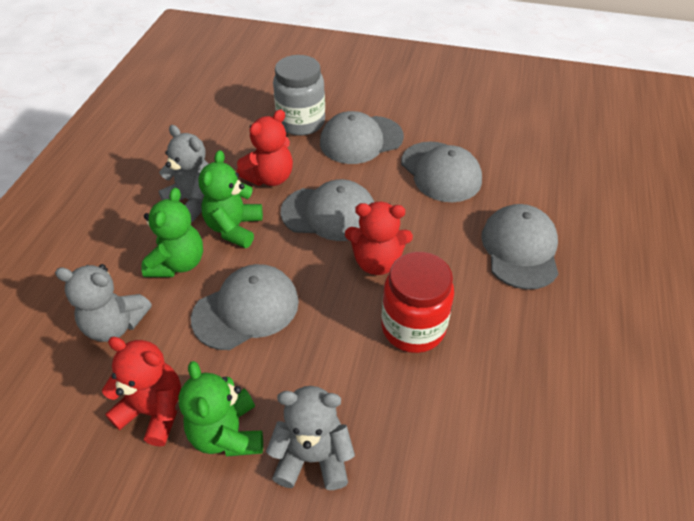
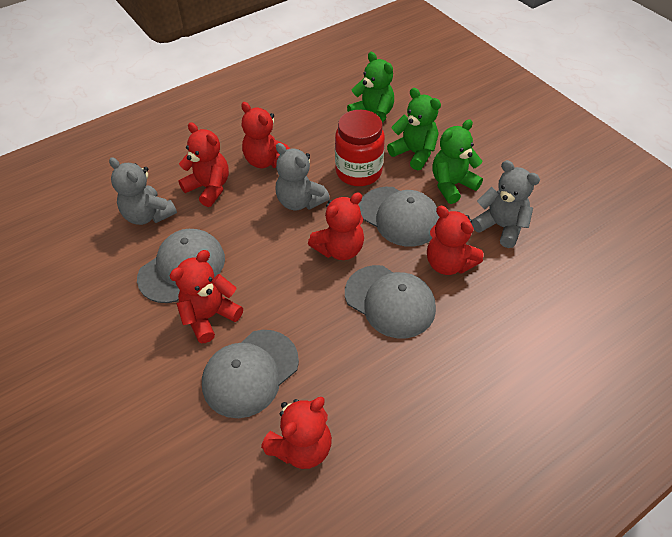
grey cap: 5 -> 4
grey jar: 1 -> 0
red teddy bear: 3 -> 6

